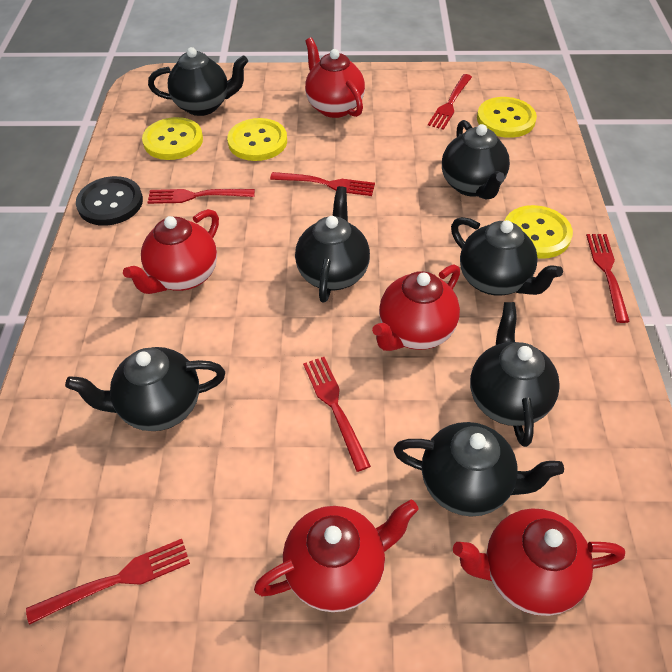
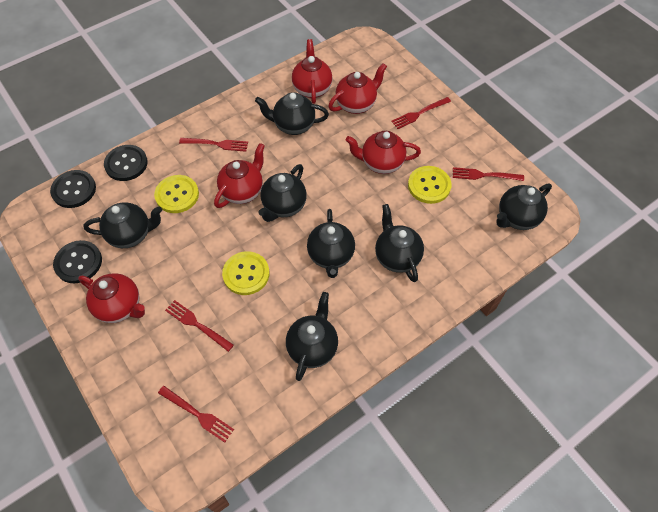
black button: 1 -> 3
red fork: 6 -> 5
yellow button: 4 -> 3

